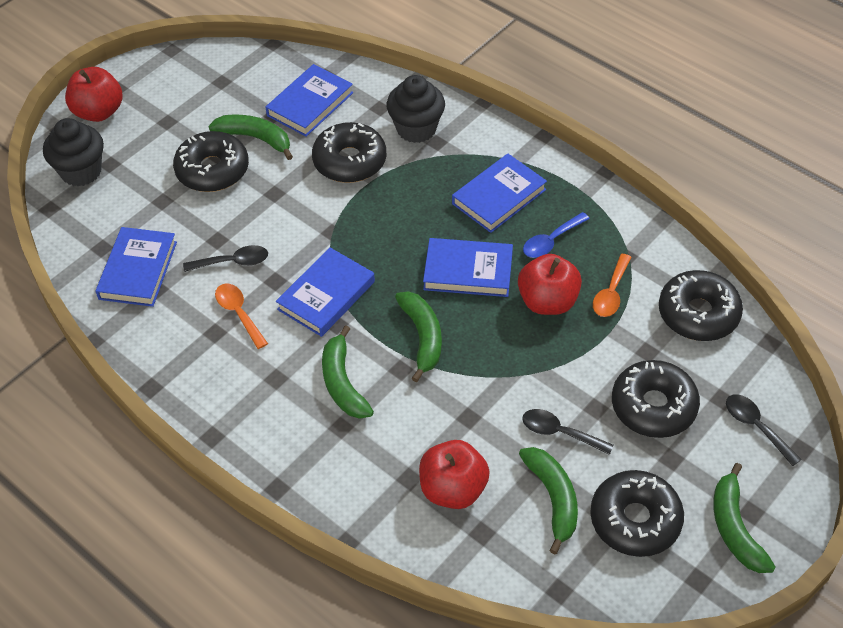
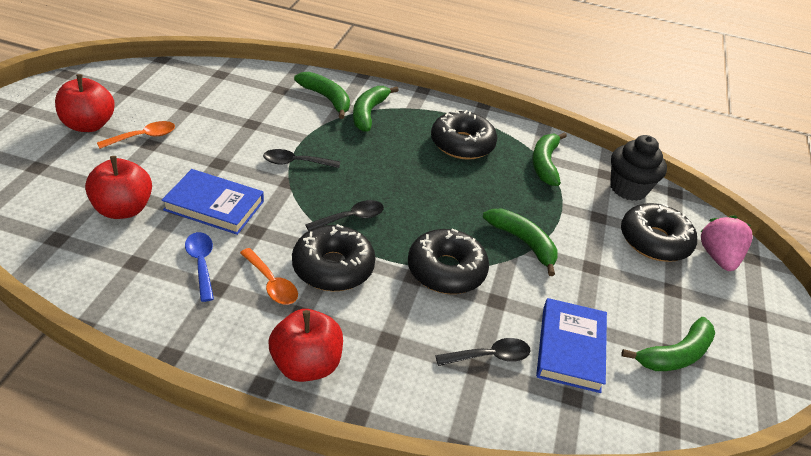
black cupcake: 2 -> 1
black donut: 5 -> 4
blue book: 5 -> 2
pink strawberry: 0 -> 1

